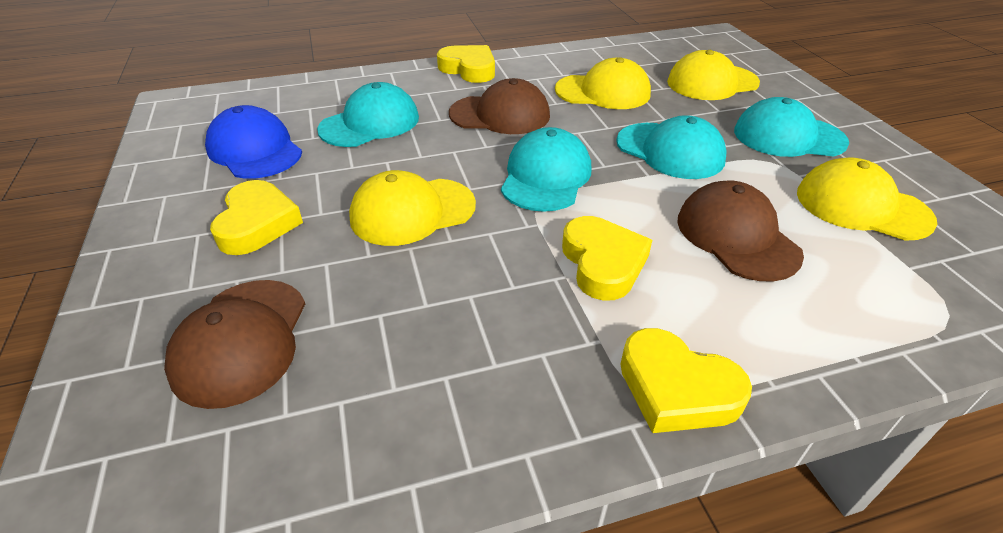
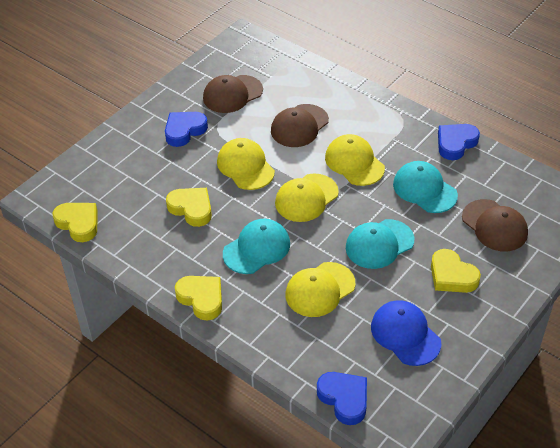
blue heart: 0 -> 3
turquoise cap: 4 -> 3

